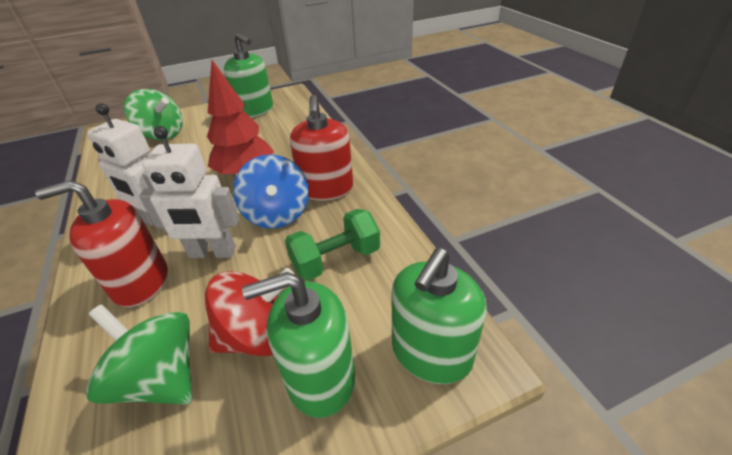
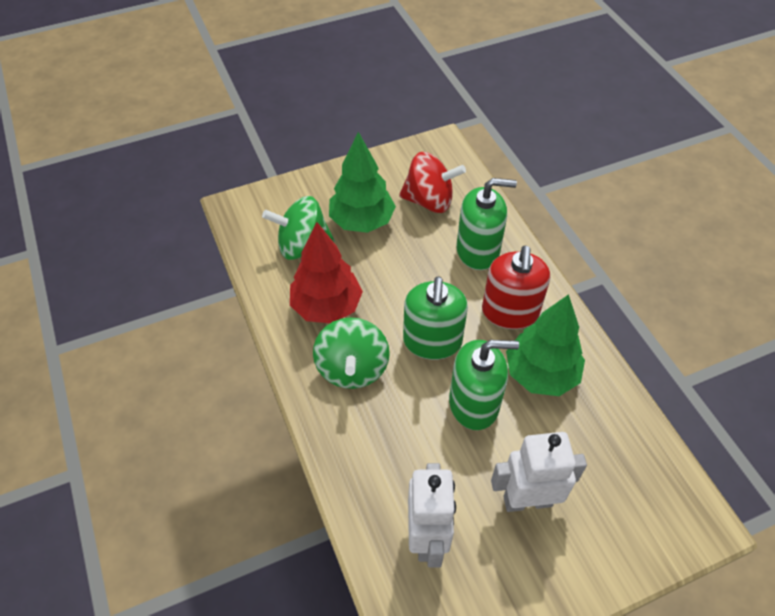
blue spinning top: 1 -> 0
green dumbbell: 1 -> 0
green tree: 0 -> 2
red soap dispenser: 2 -> 1

